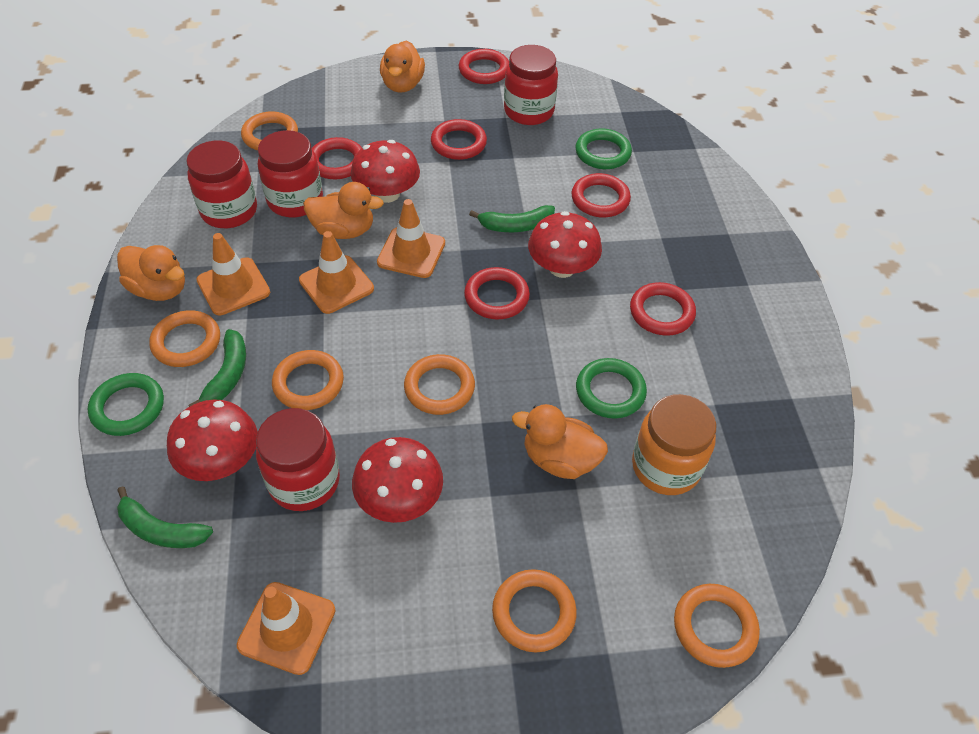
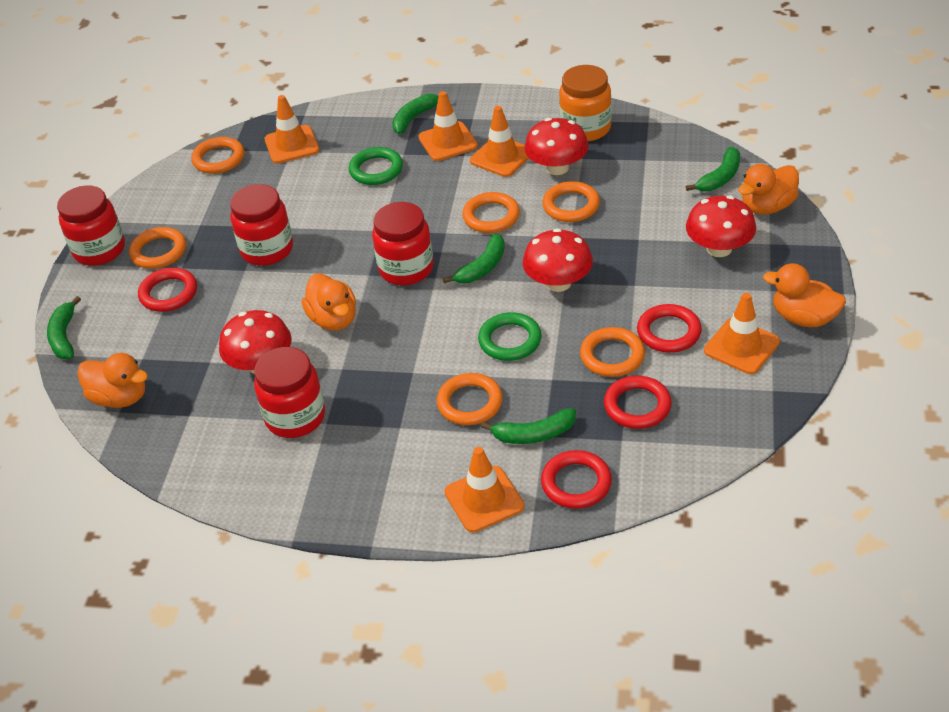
green banana: 3 -> 5
green ring: 3 -> 2
orange traffic cone: 4 -> 5
red ring: 6 -> 4

